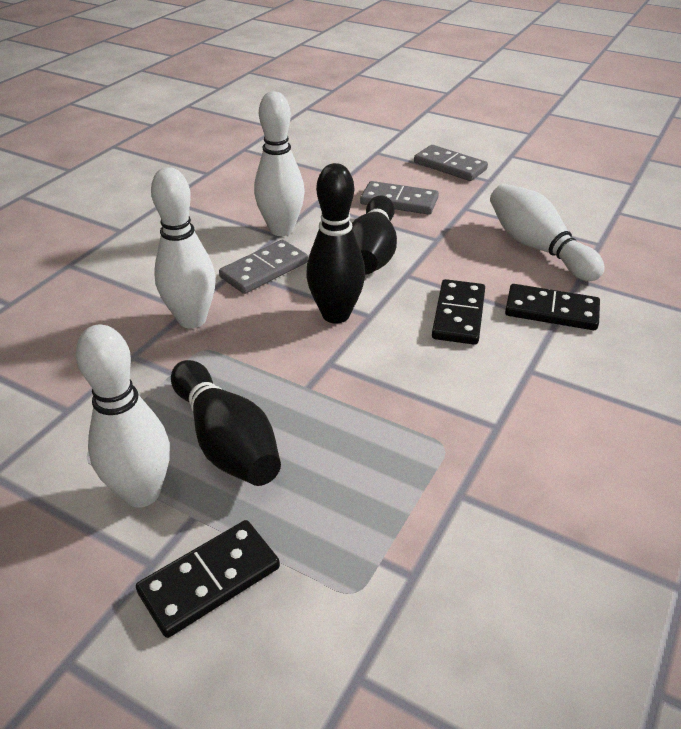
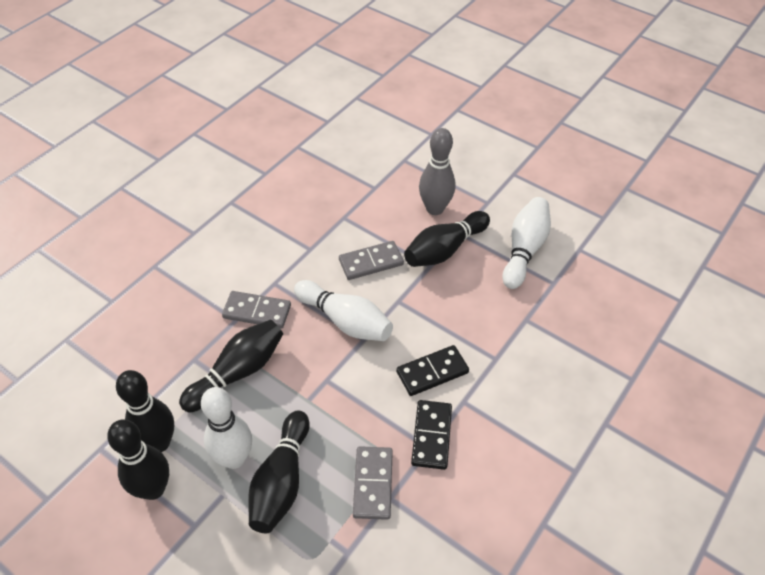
black bowling pin: 3 -> 5
black domino: 3 -> 2
grey bowling pin: 0 -> 1
white bowling pin: 4 -> 3

